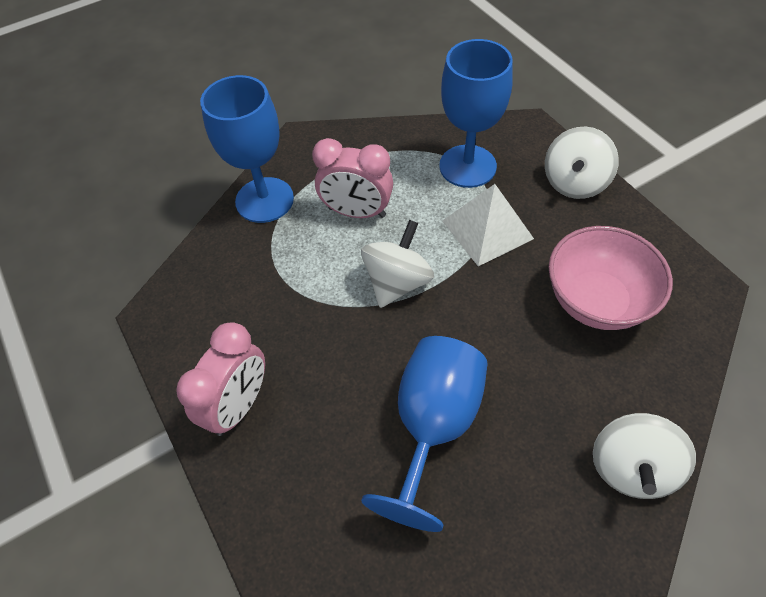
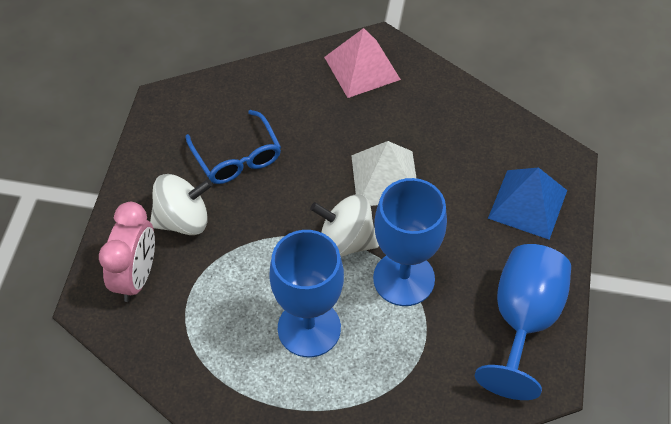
blue glasses: 0 -> 1
blue pyramid: 0 -> 1
pink bowl: 1 -> 0
pink clock: 2 -> 1
pink pyramid: 0 -> 1
white spinning top: 3 -> 2

